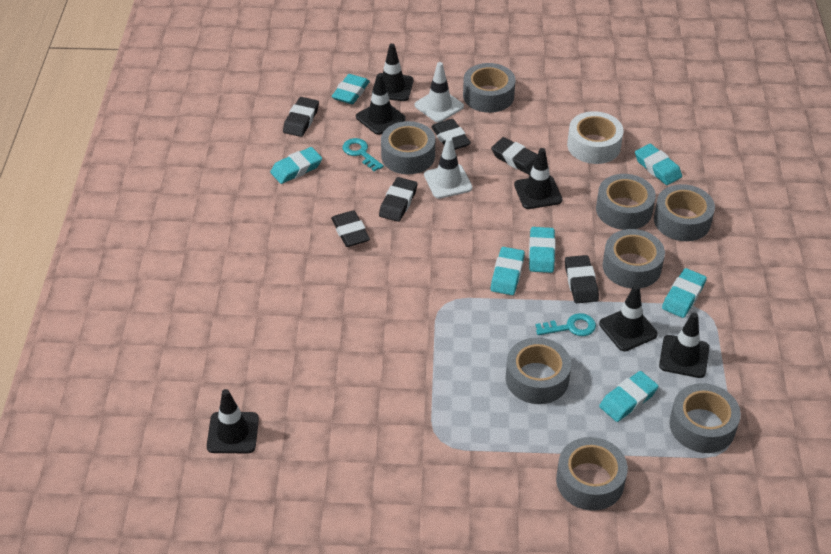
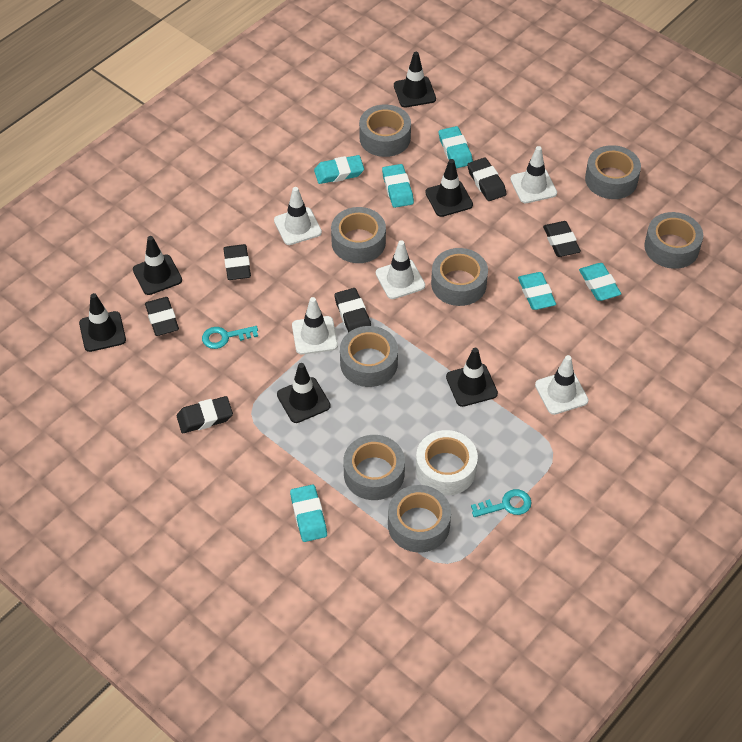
turquoise eraser: 7 -> 6
white traffic cone: 2 -> 5

